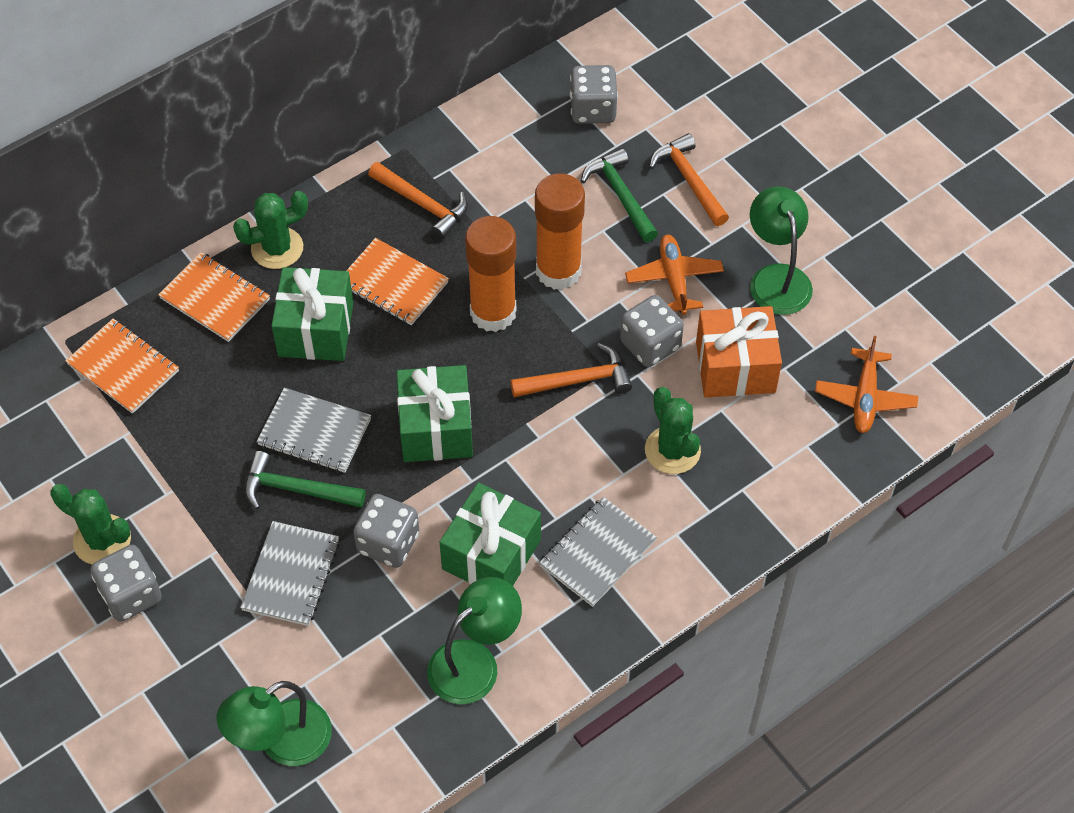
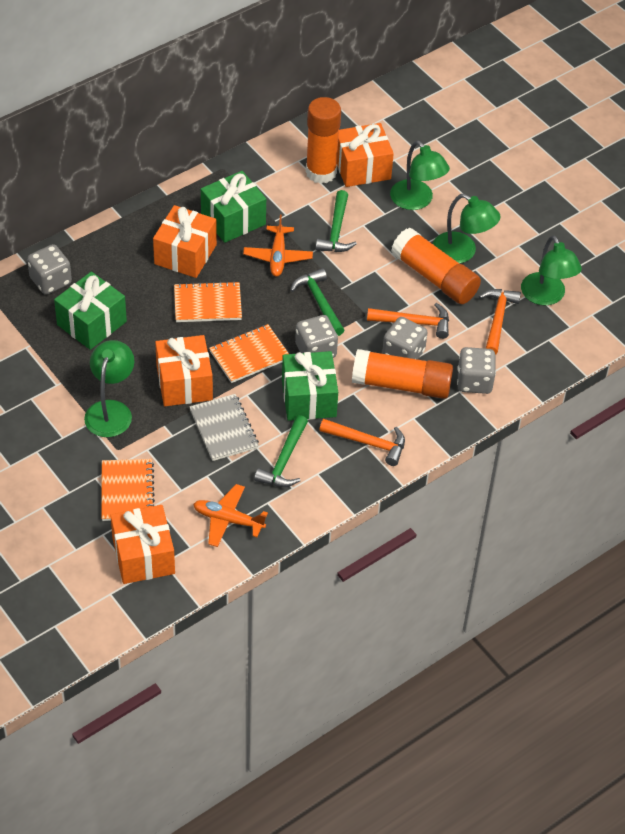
green cactus: 3 -> 0
green hammer: 2 -> 3
green lamp: 3 -> 4
grey notebook: 3 -> 1
orange gift: 1 -> 4
orange glue stick: 2 -> 3

